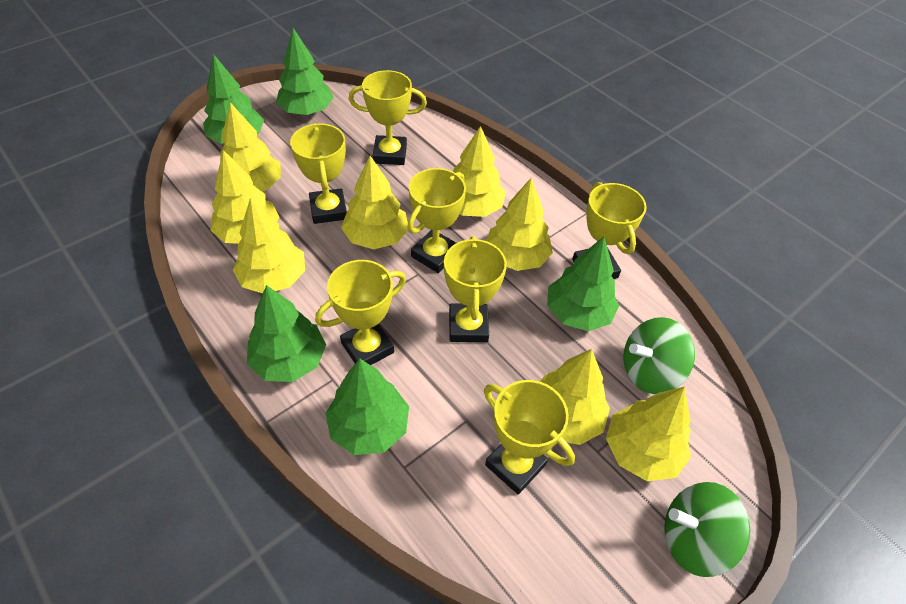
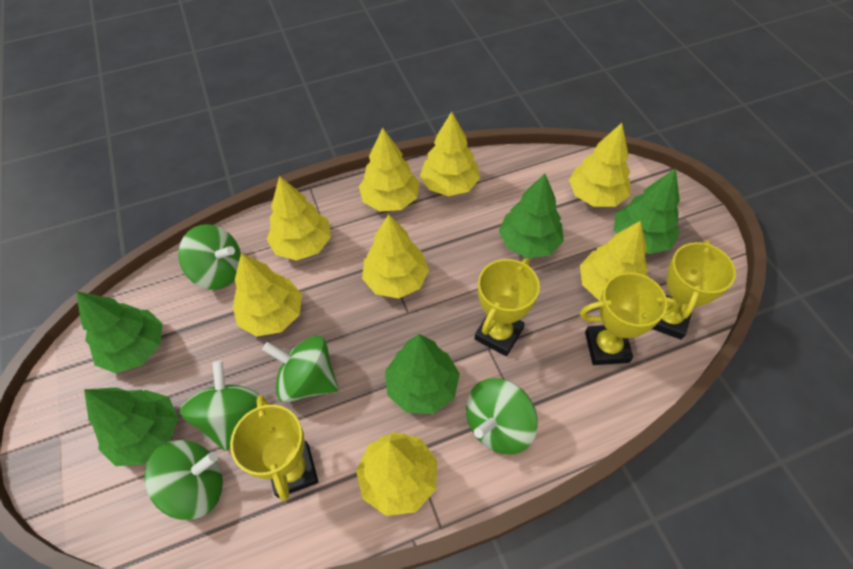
green spinning top: 2 -> 5
yellow trophy: 7 -> 4

